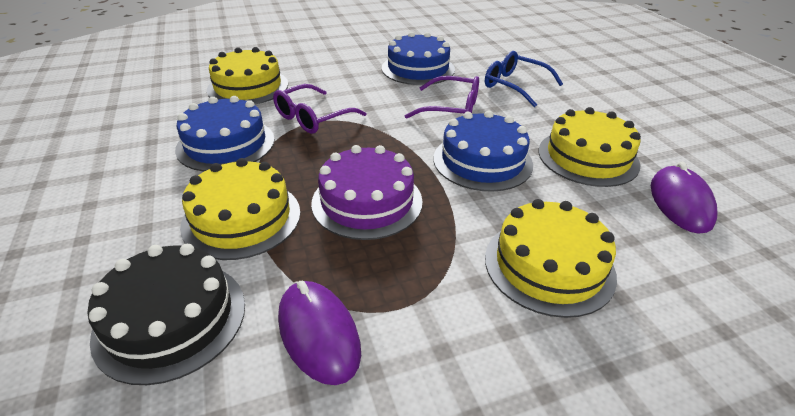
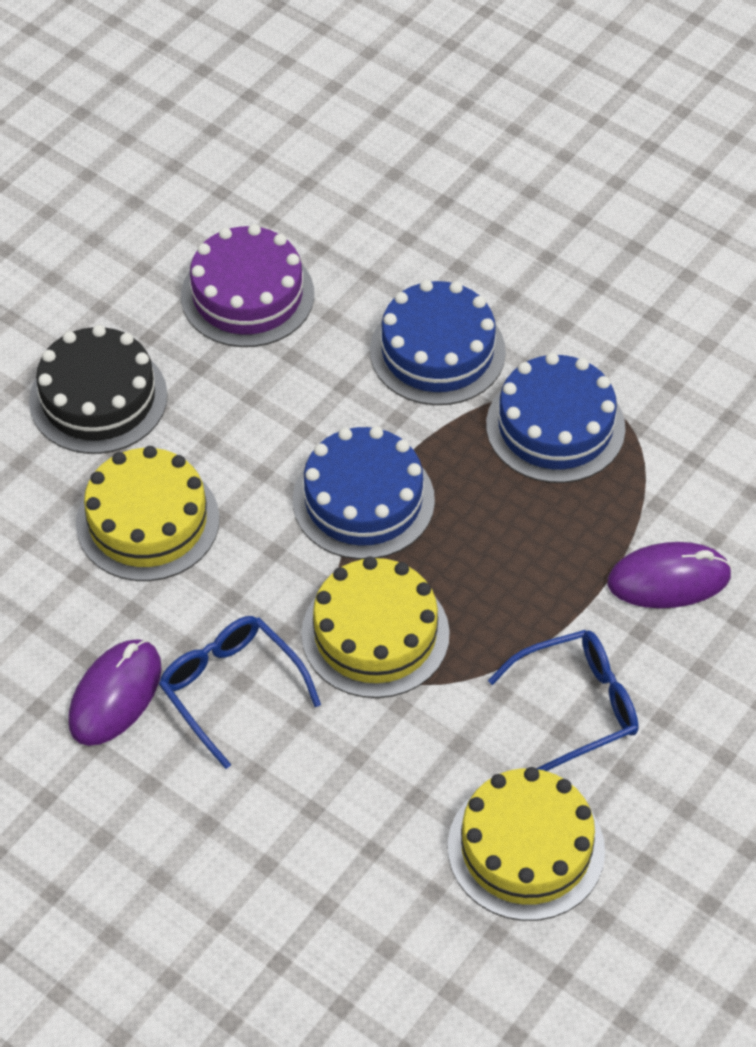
blue glasses: 1 -> 2
purple glasses: 2 -> 0
yellow cake: 4 -> 3

